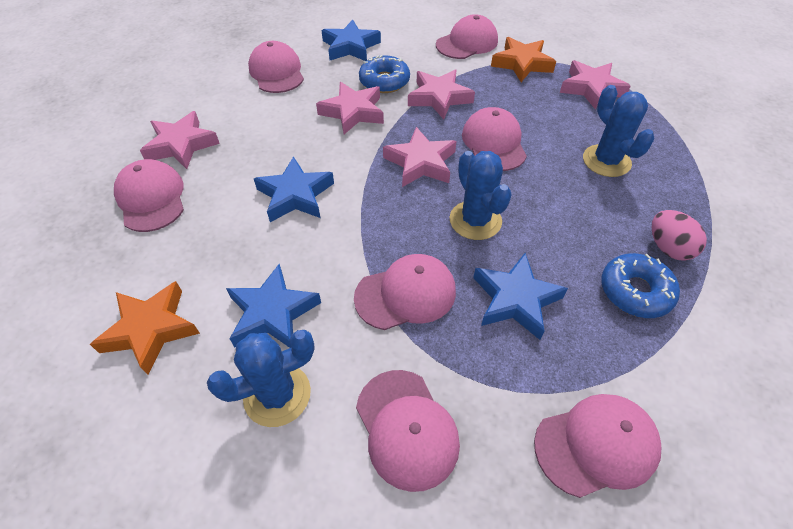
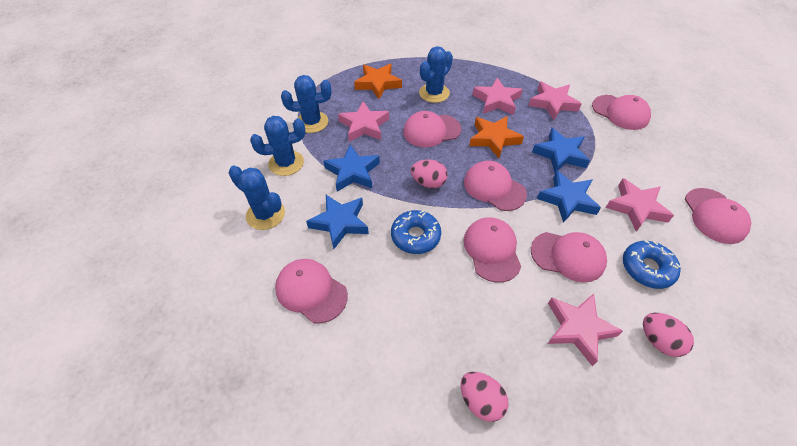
blue cactus: 3 -> 4
pink egg: 1 -> 3

